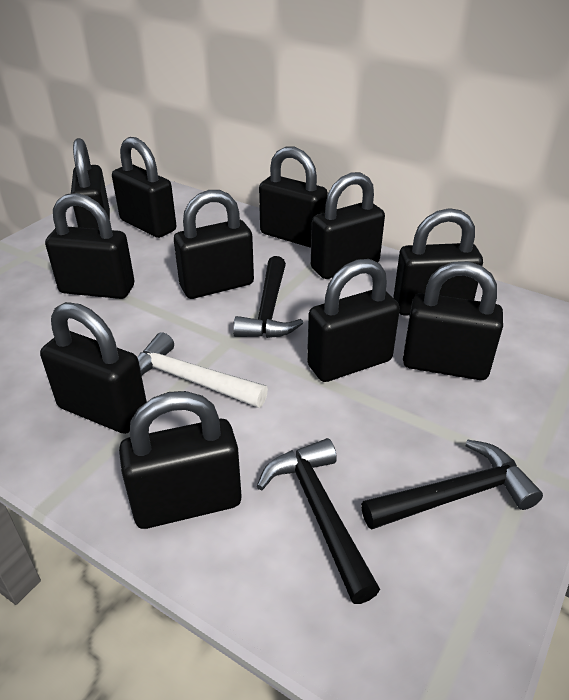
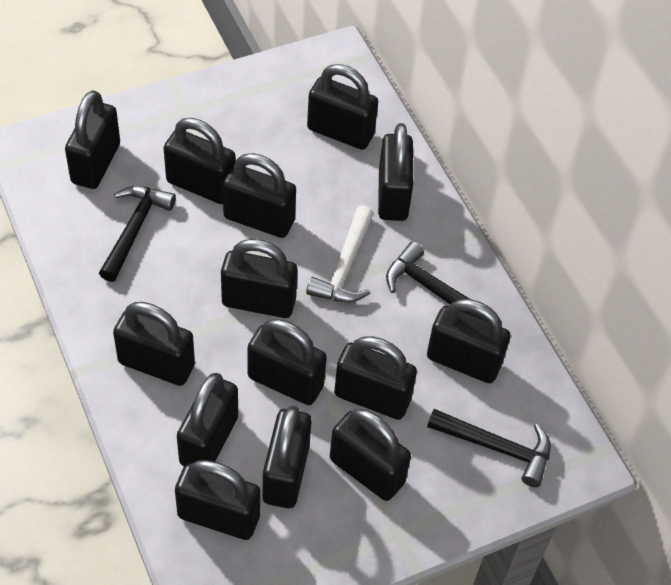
black padlock: 11 -> 14

